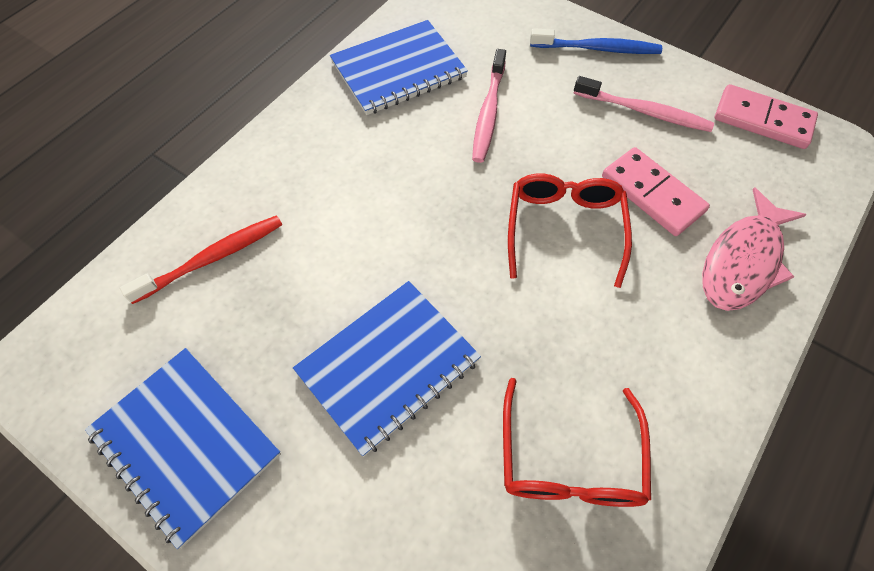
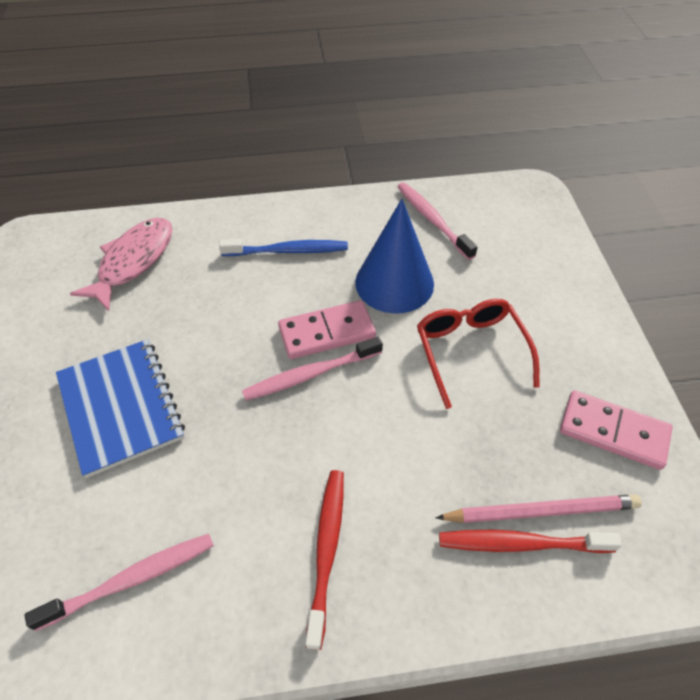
blue cone: 0 -> 1
blue notebook: 3 -> 1
pink pencil: 0 -> 1
pink toothbrush: 2 -> 3
red glasses: 2 -> 1
red toothbrush: 1 -> 2

